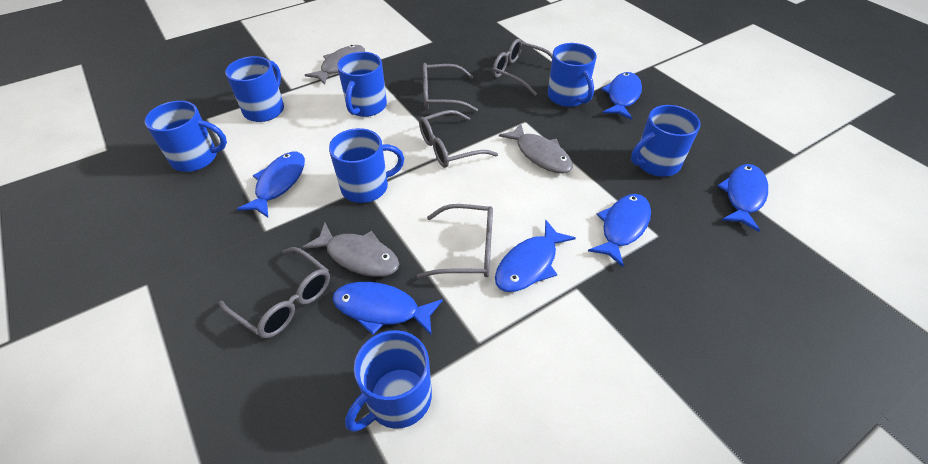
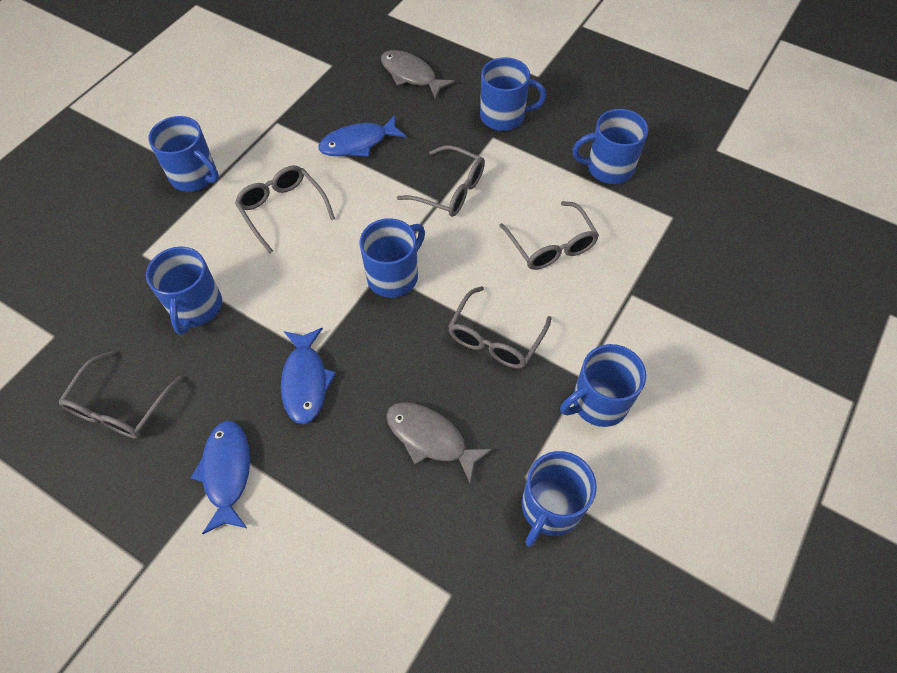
blue fish: 6 -> 3
grey fish: 3 -> 2

